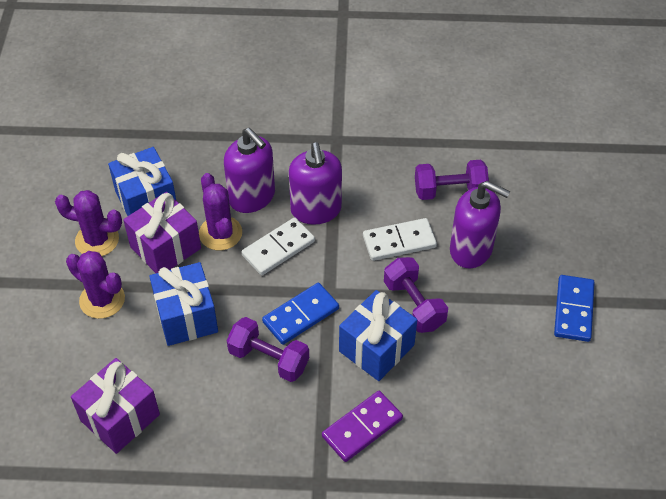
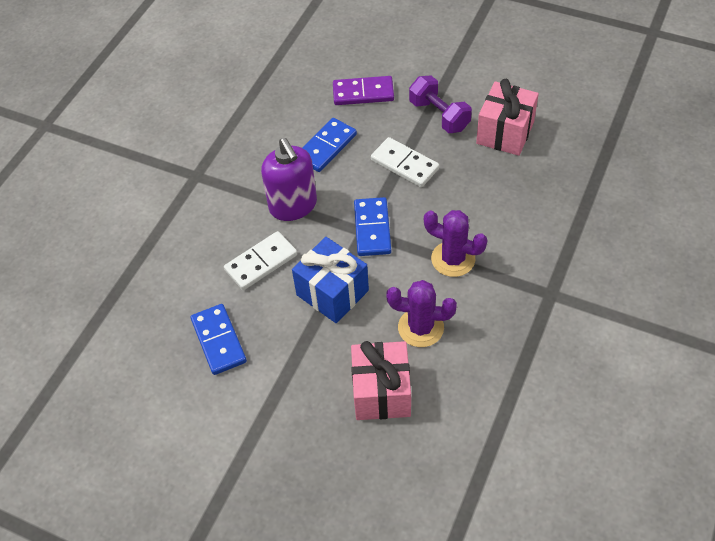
blue domino: 2 -> 3
blue gift: 3 -> 1
pink gift: 0 -> 2
purple cactus: 3 -> 2
purple dumbbell: 3 -> 1
purple gift: 2 -> 0
purple soap dispenser: 3 -> 1

